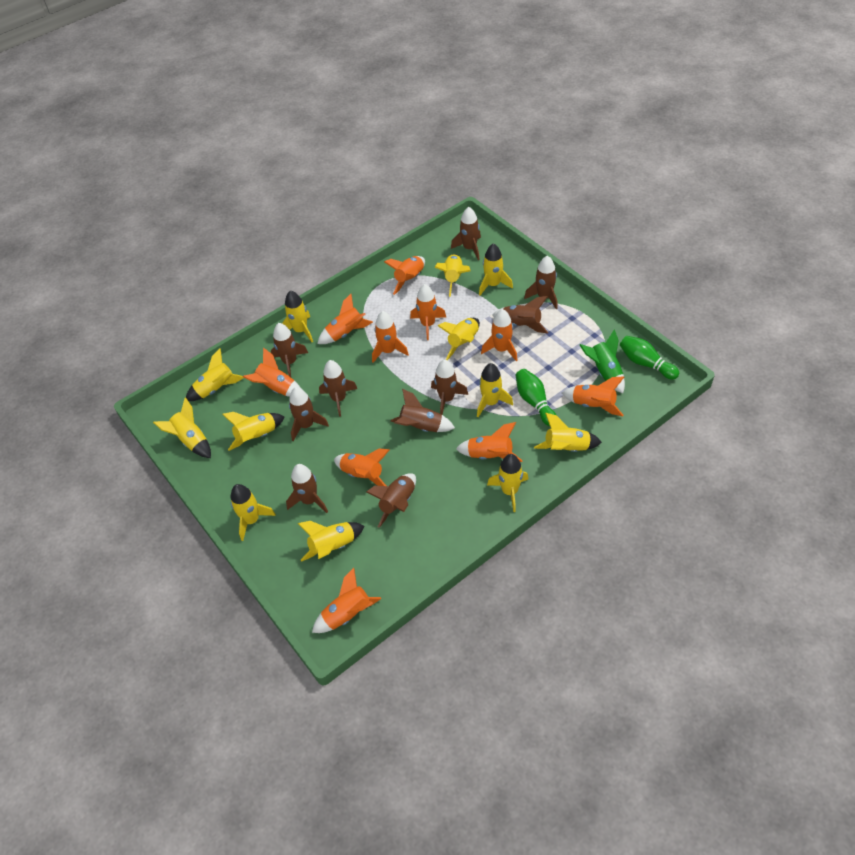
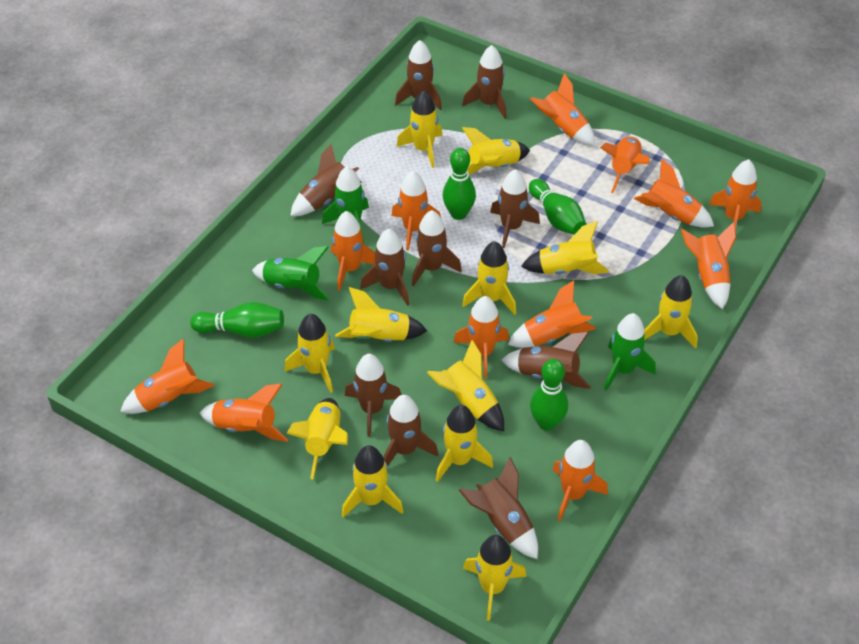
green bowling pin: 2 -> 4
green rocket: 1 -> 3
orange rocket: 10 -> 12

